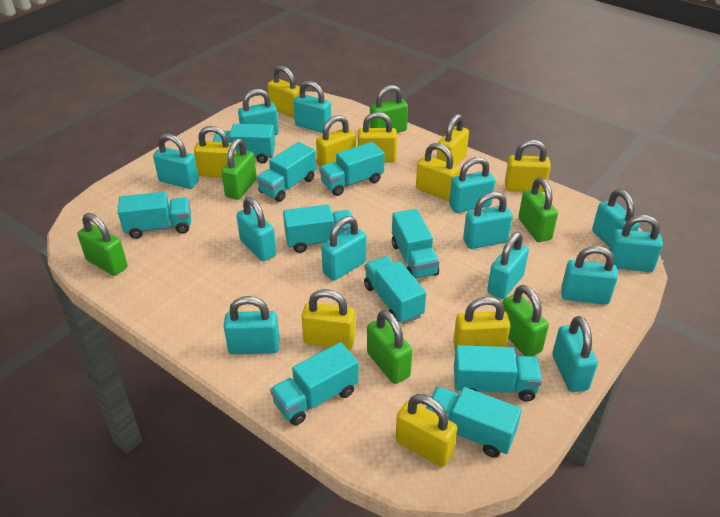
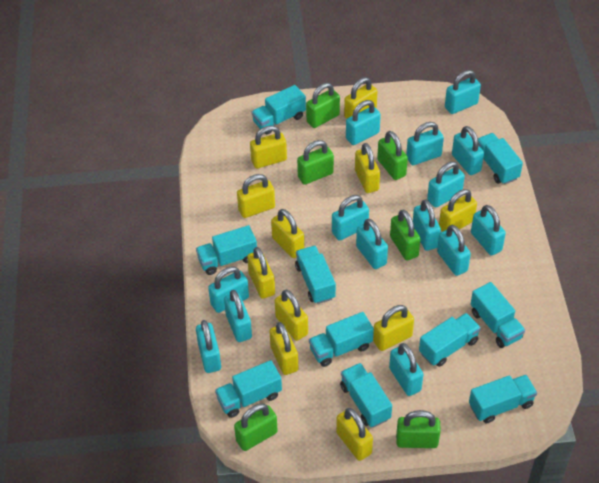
turquoise padlock: 13 -> 14
yellow padlock: 10 -> 11

